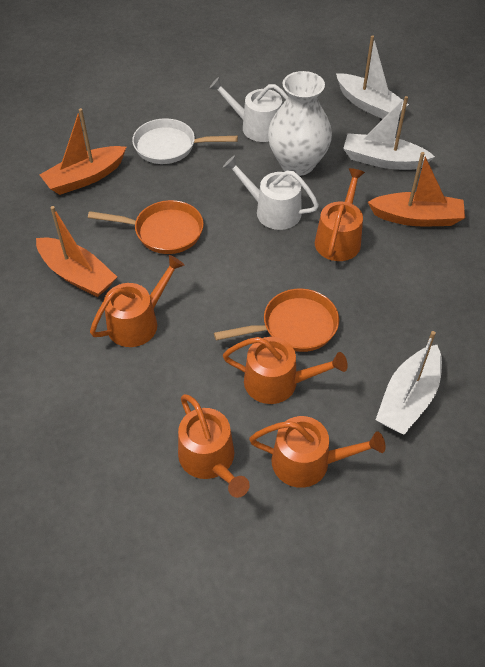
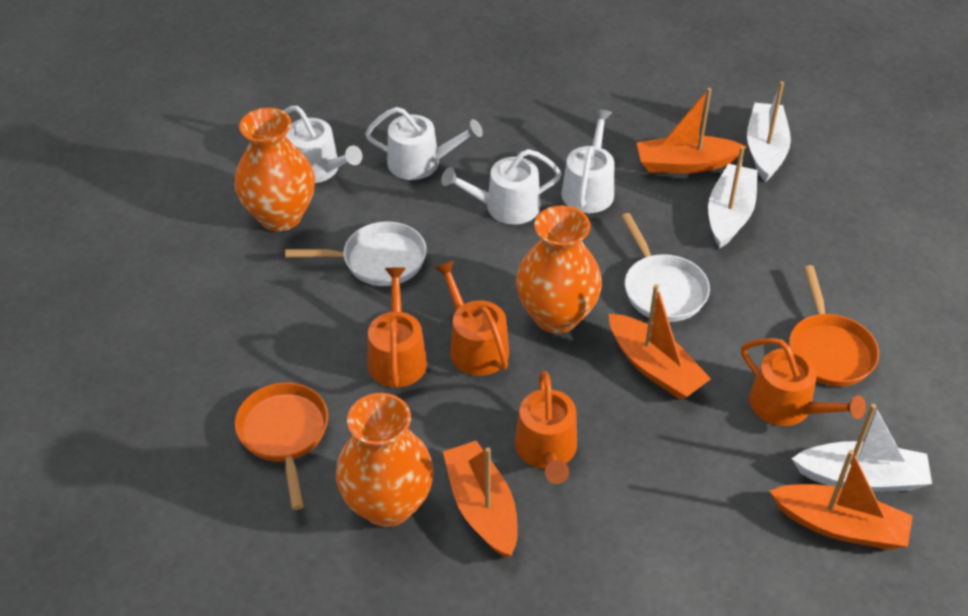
orange boat: 3 -> 4
orange vase: 0 -> 3
orange watering can: 5 -> 4
white pan: 1 -> 2
white vase: 1 -> 0
white watering can: 2 -> 4

